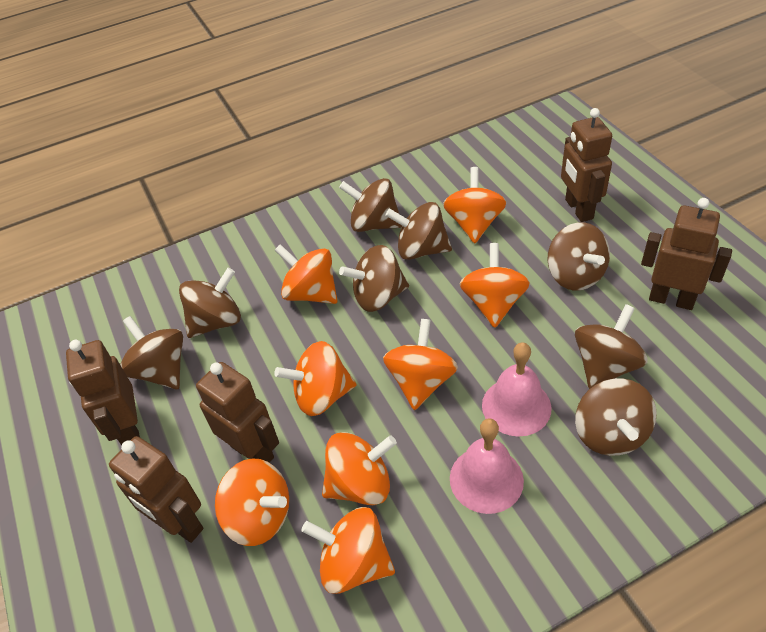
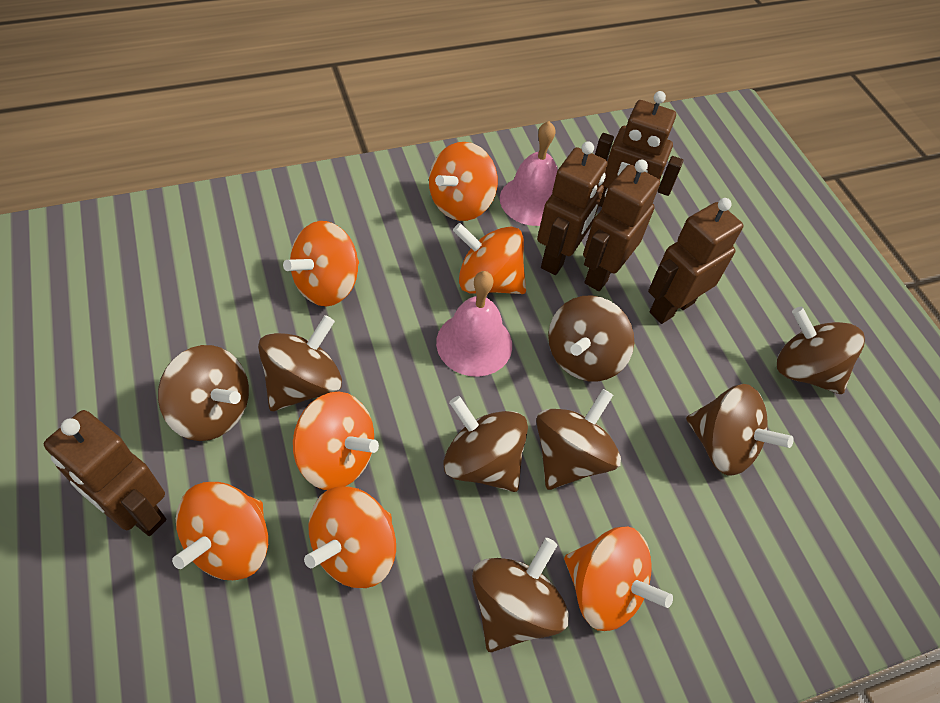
orange spinning top: 8 -> 7

